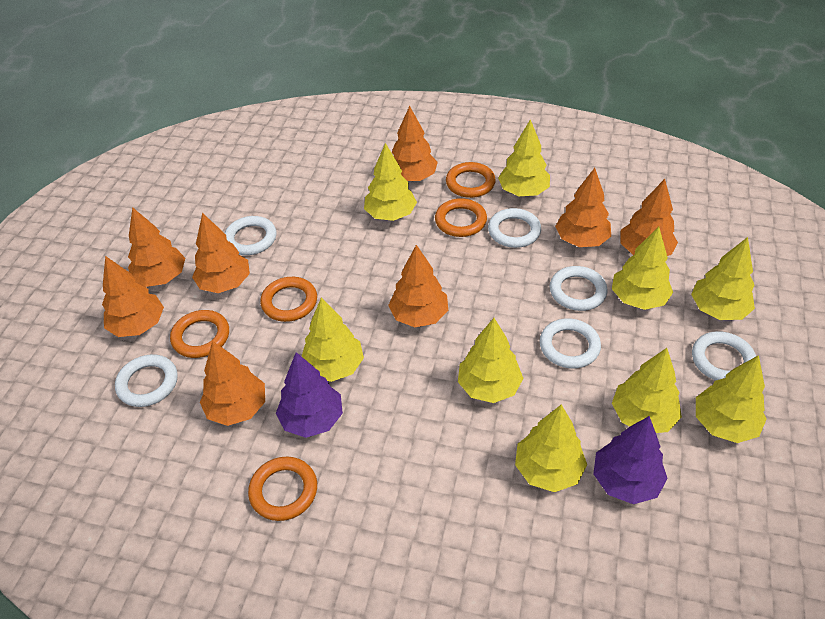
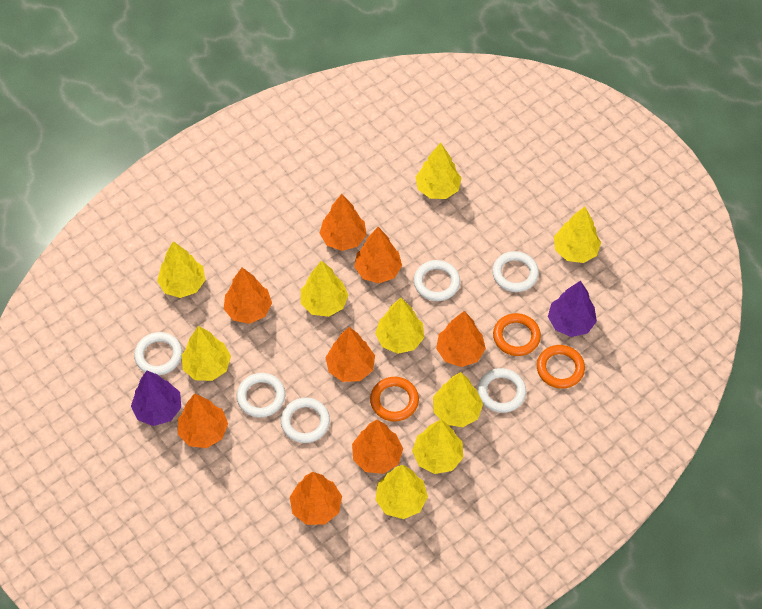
orange ring: 5 -> 3

